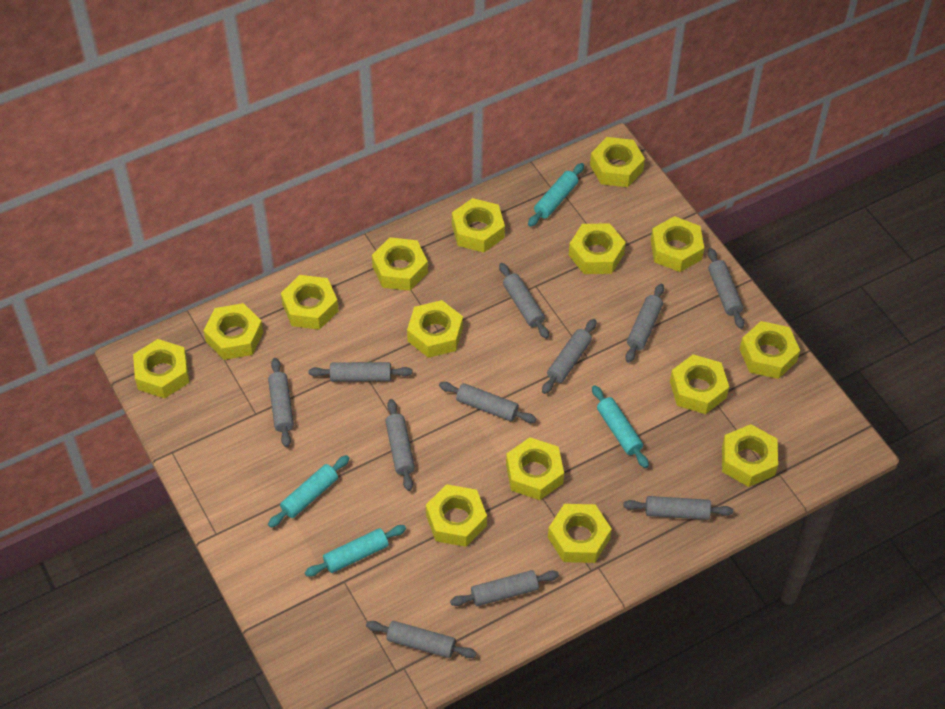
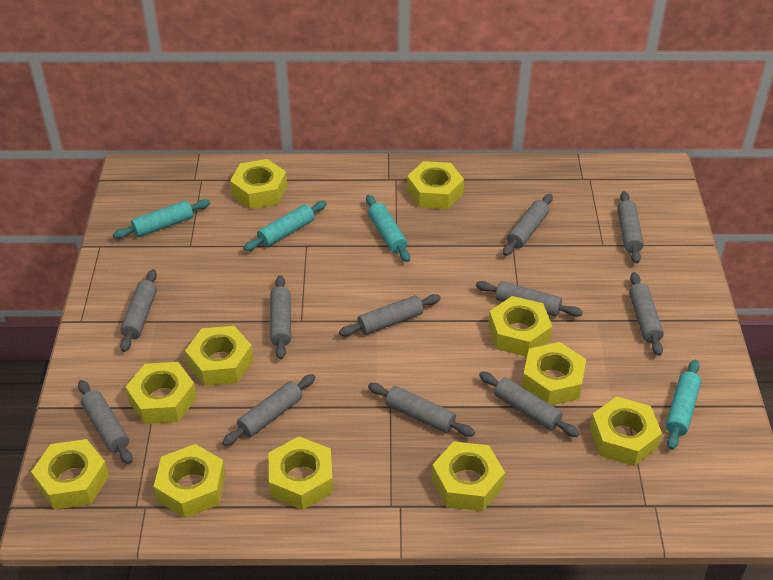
yellow nut: 15 -> 11

